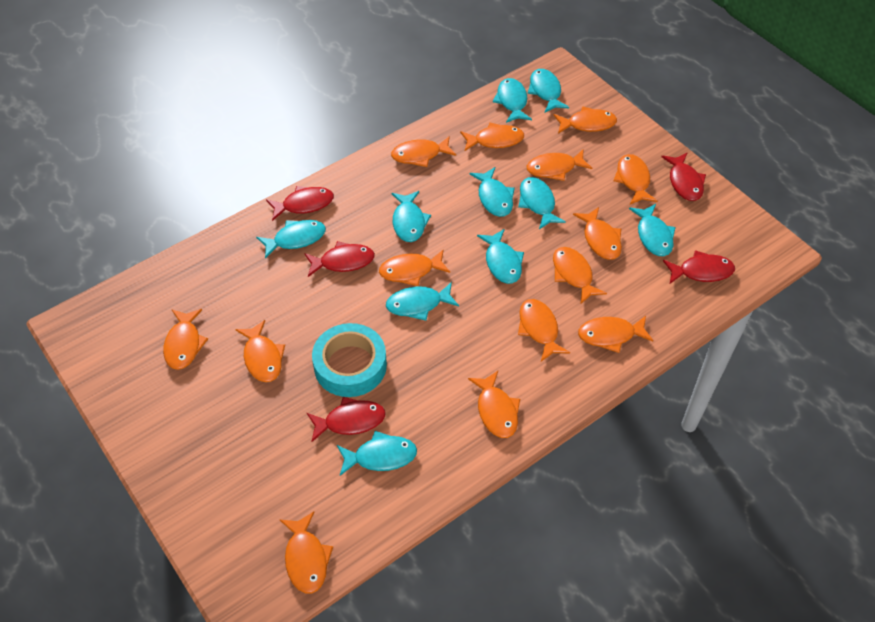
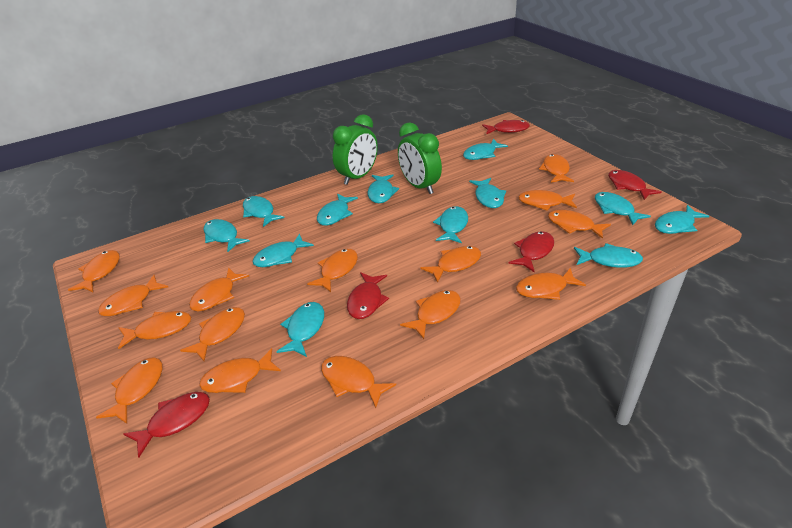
green clock: 0 -> 2
orange fish: 14 -> 15
turquoise fish: 10 -> 12
turquoise tape: 1 -> 0

